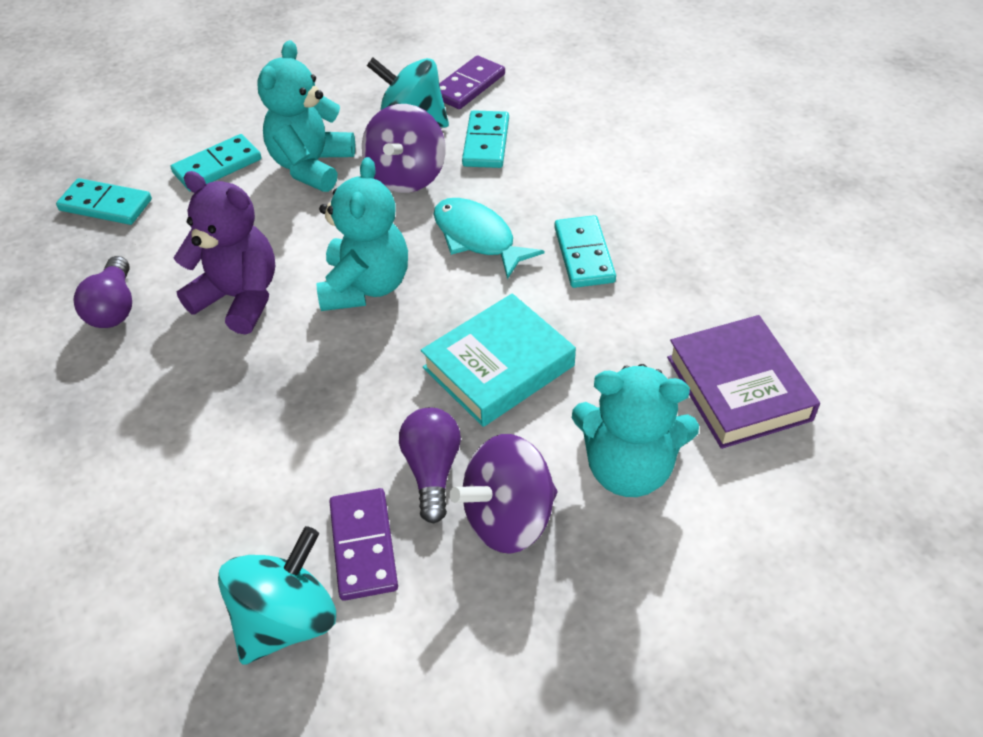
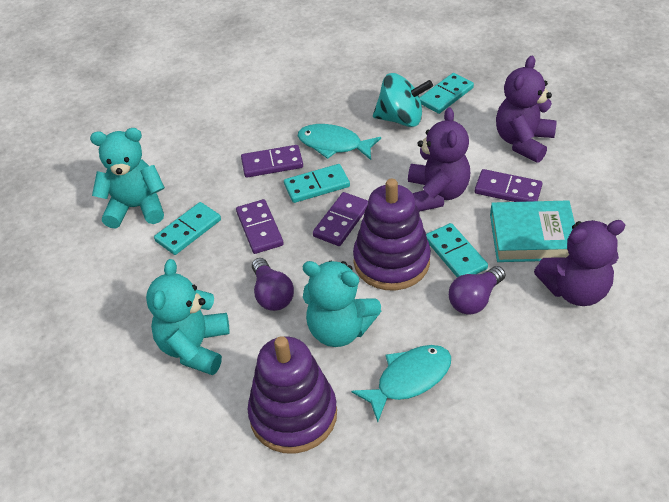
purple book: 1 -> 0
purple domino: 2 -> 4
purple spinning top: 2 -> 0
purple stacking toy: 0 -> 2
purple teddy bear: 1 -> 3
turquoise fish: 1 -> 2
turquoise spinning top: 2 -> 1

